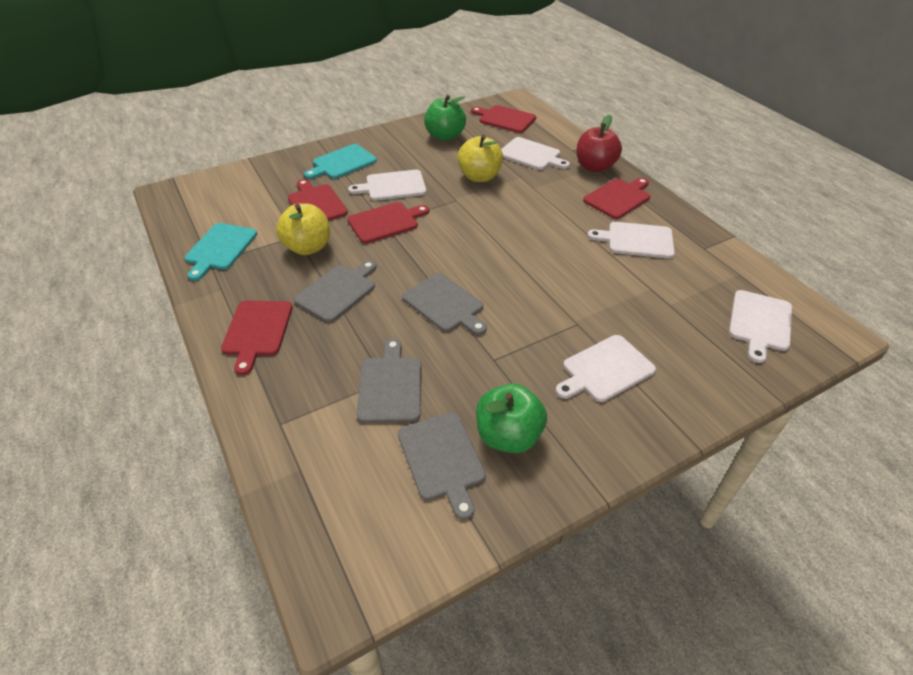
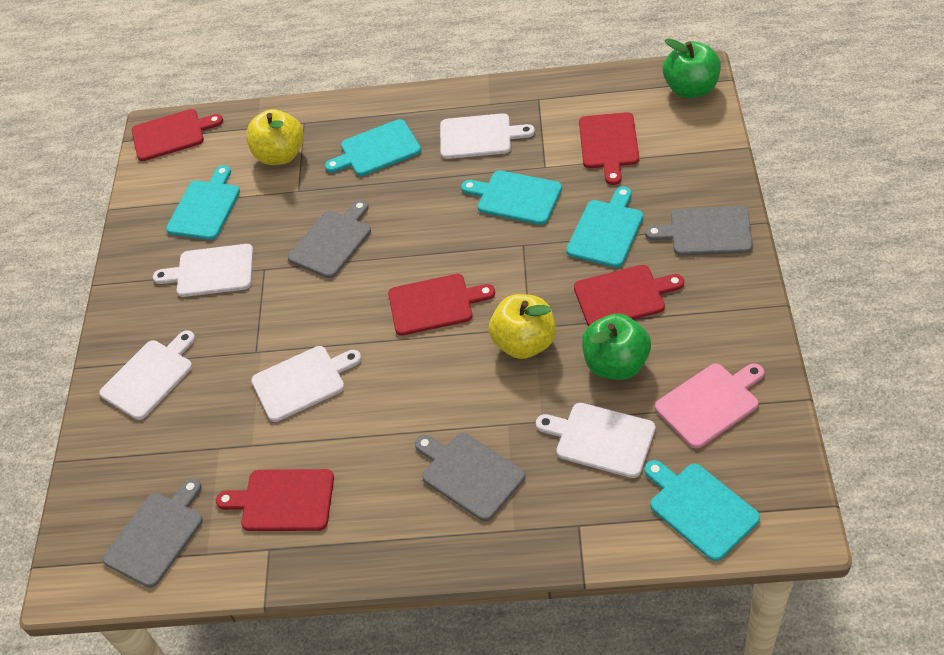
pink cutting board: 0 -> 1
red apple: 1 -> 0
turquoise cutting board: 2 -> 5

